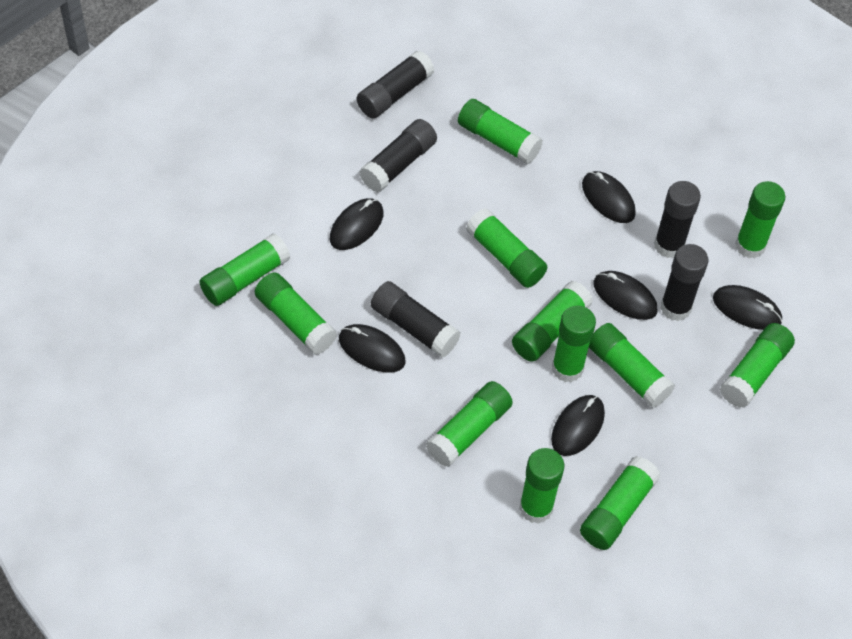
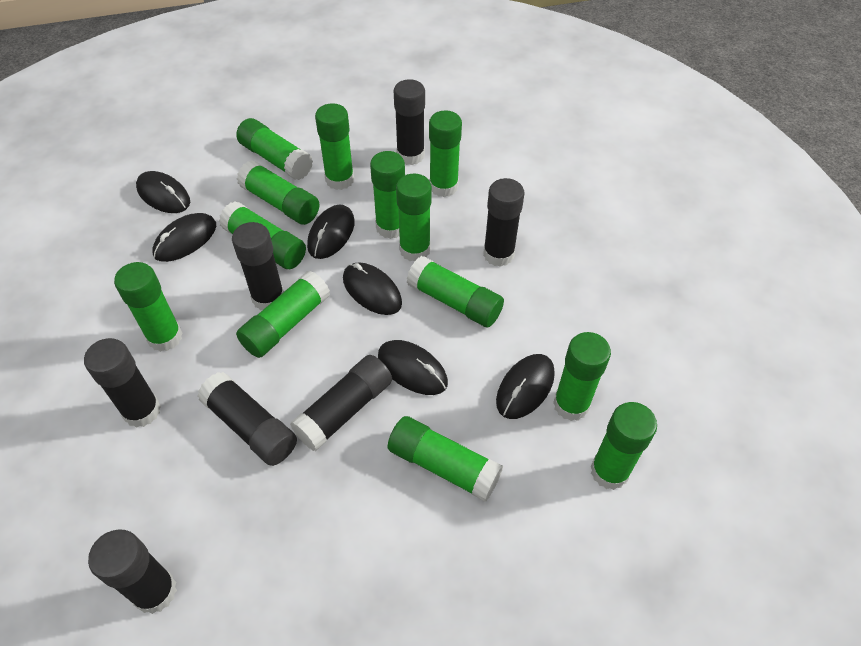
black glue stick: 5 -> 7
green glue stick: 12 -> 13

